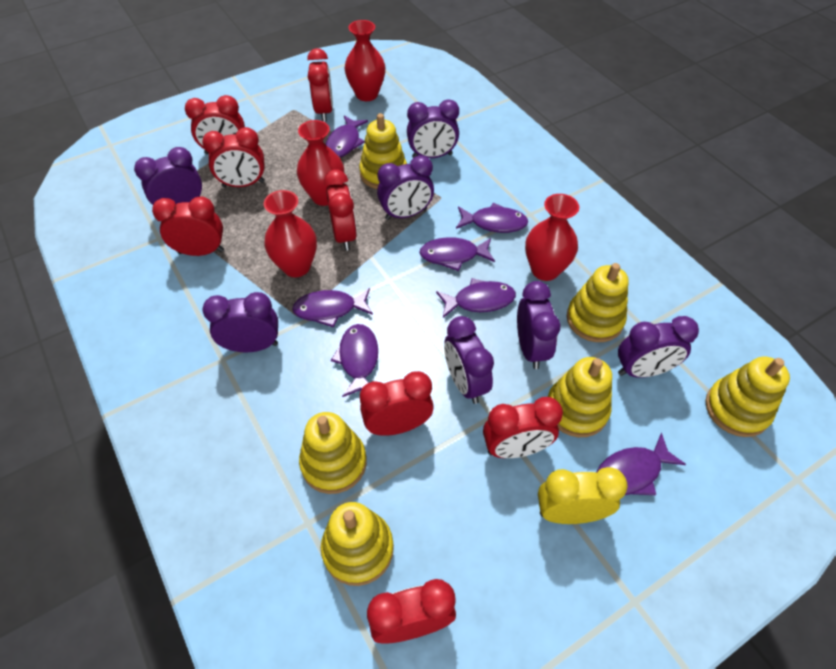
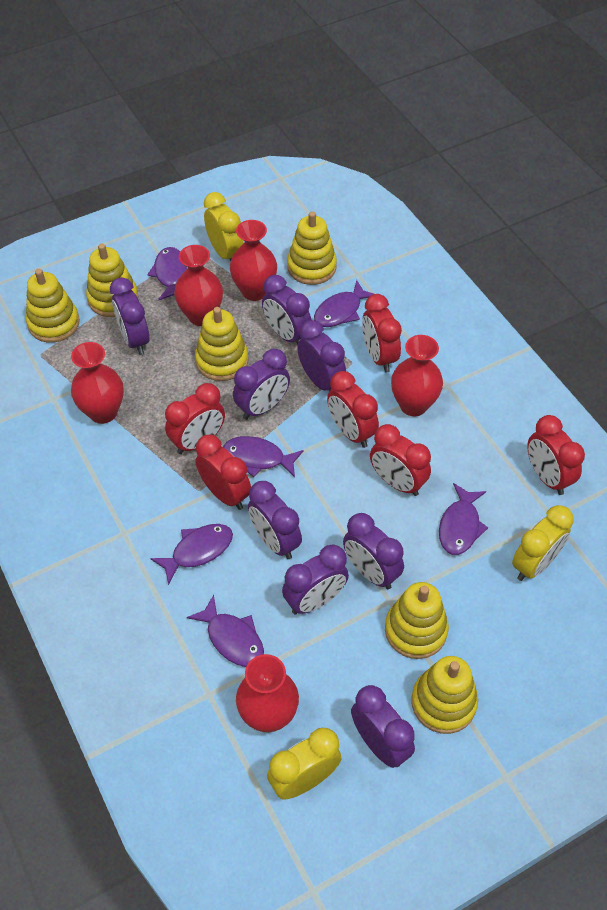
purple clock: 7 -> 8
purple fish: 7 -> 6
red clock: 8 -> 6
red vase: 4 -> 5
yellow clock: 1 -> 3

